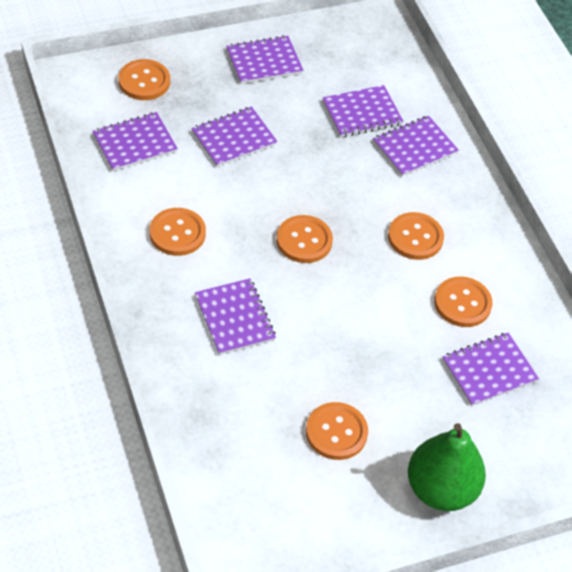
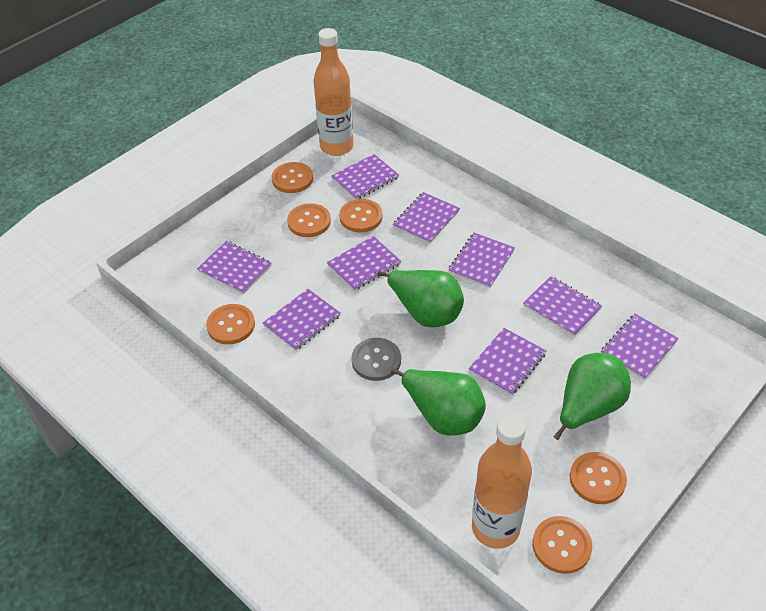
green pear: 1 -> 3
grey button: 0 -> 1
orange bottle: 0 -> 2
purple notebook: 7 -> 9

